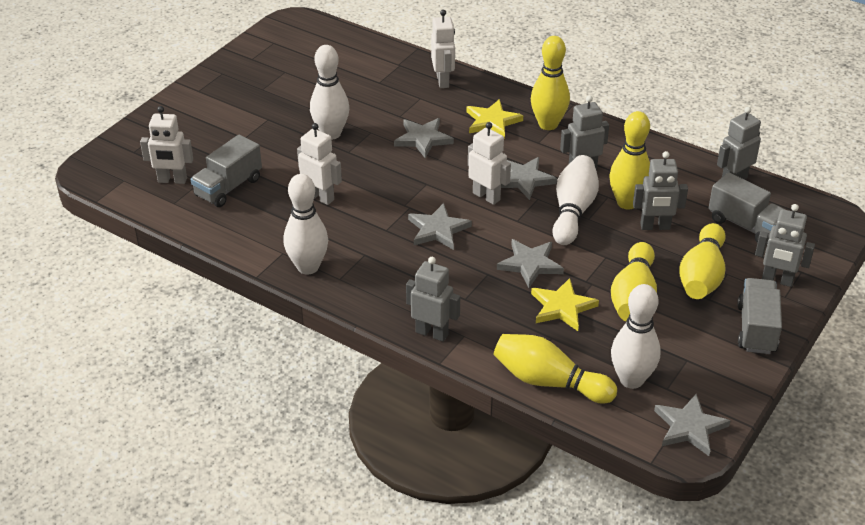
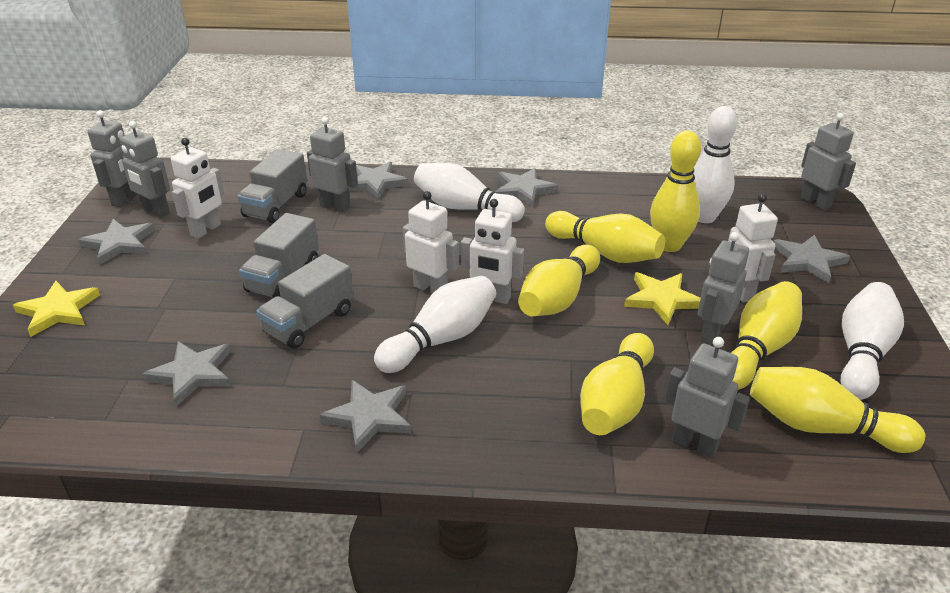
grey robot: 5 -> 6
grey star: 5 -> 6
yellow bowling pin: 5 -> 6

